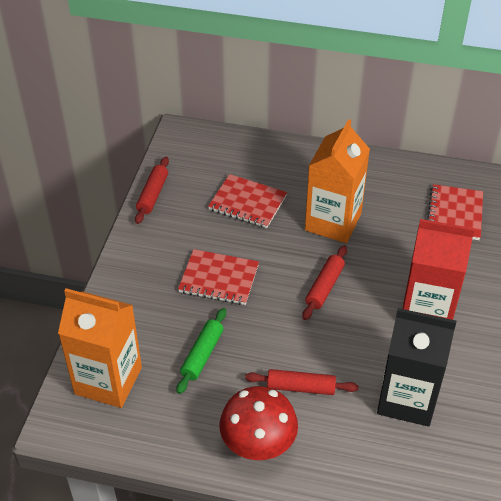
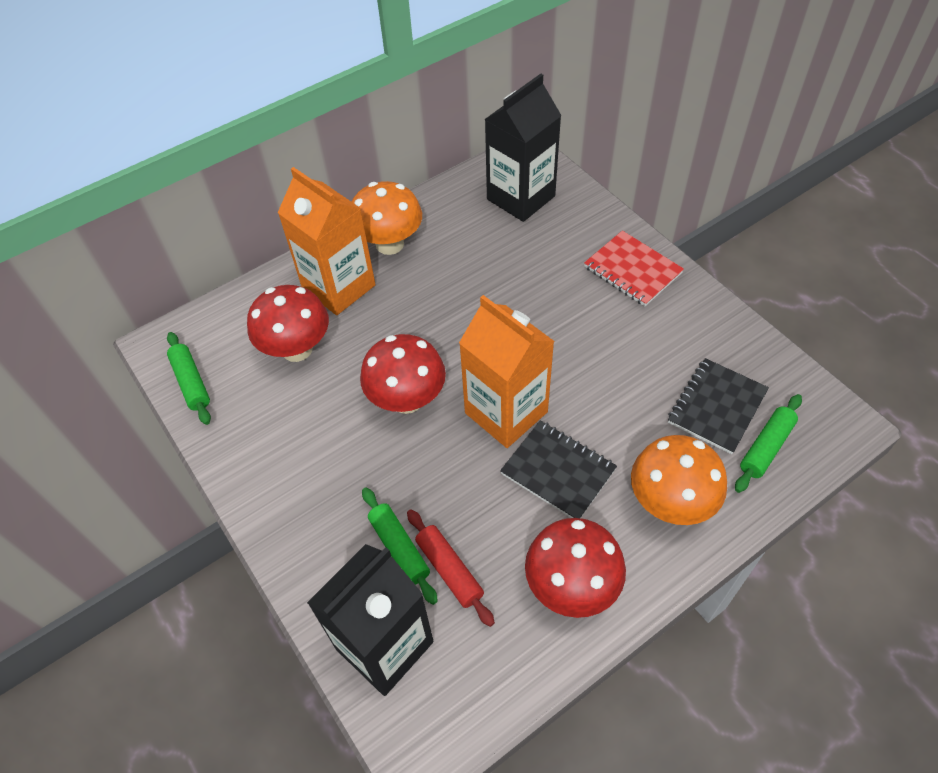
black carton: 1 -> 2
black notebook: 0 -> 2
green rolling pin: 1 -> 3
orange mushroom: 0 -> 2
red carton: 1 -> 0
red mushroom: 1 -> 3
red notebook: 3 -> 1
red rolling pin: 3 -> 1

